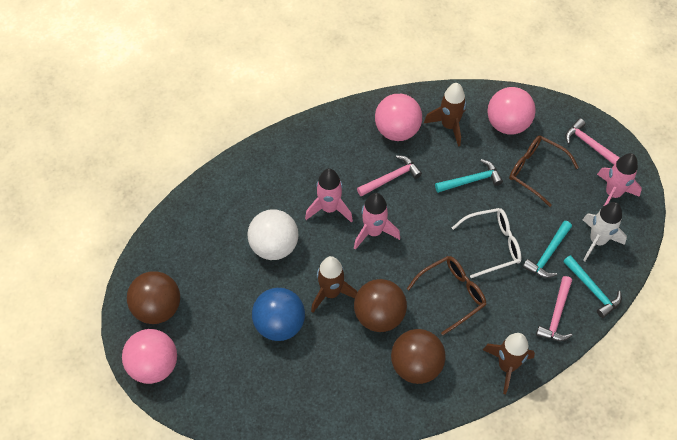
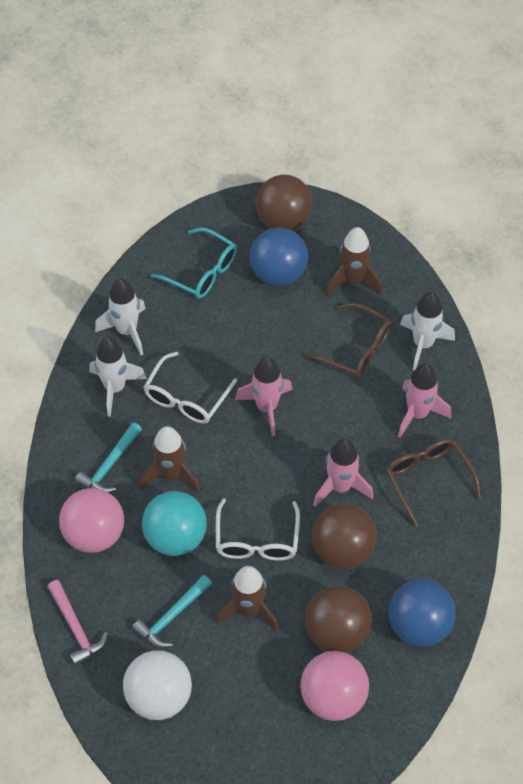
blue ball: 1 -> 2
pink ball: 3 -> 2
pink hammer: 3 -> 1
turquoise ball: 0 -> 1
turquoise glasses: 0 -> 1
turquoise hammer: 3 -> 2
white glasses: 1 -> 2
white rocket: 1 -> 3

